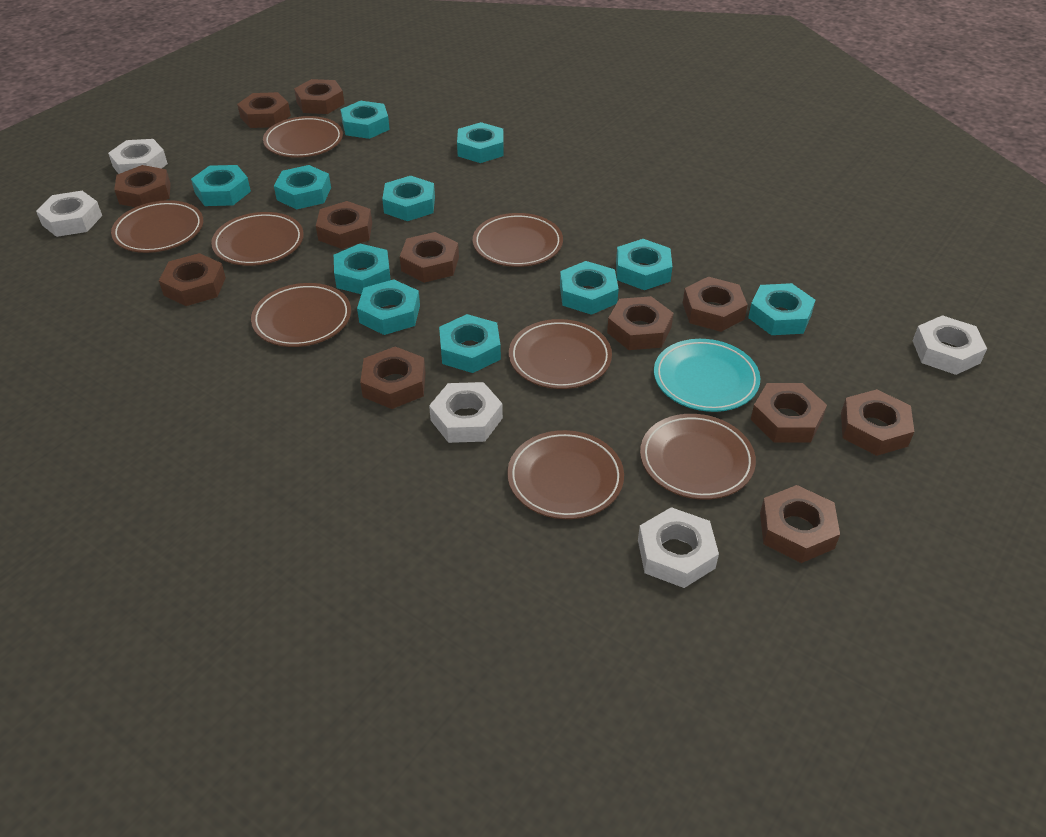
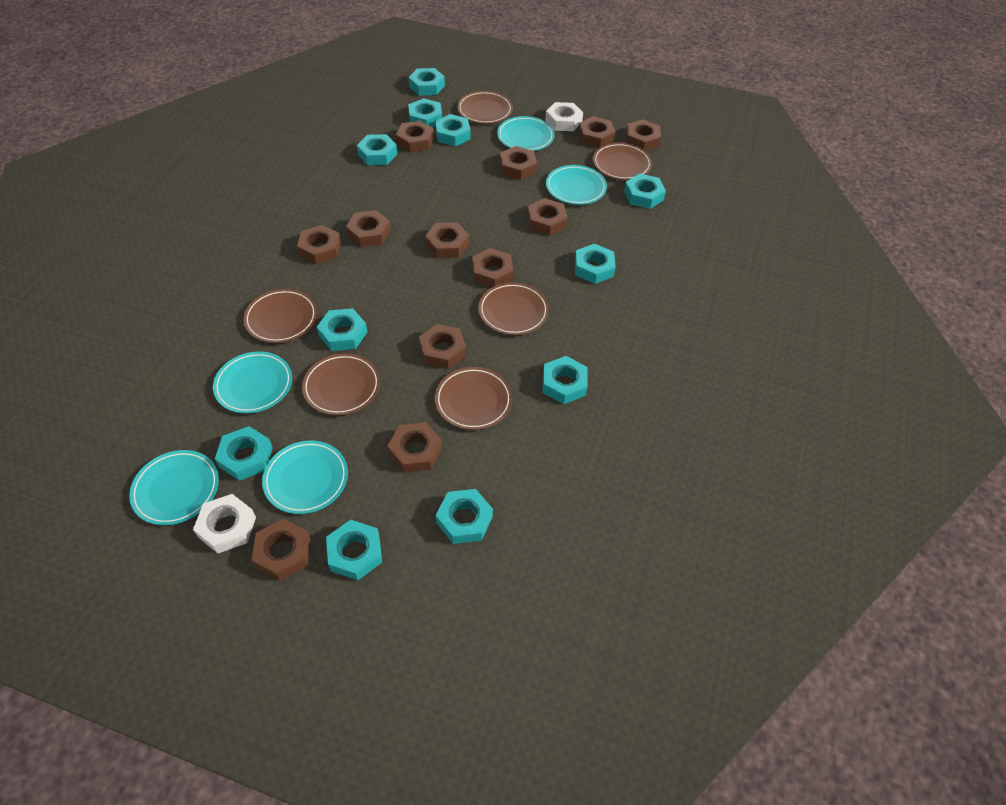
brown plate: 8 -> 6
turquoise plate: 1 -> 5
white nut: 5 -> 2

